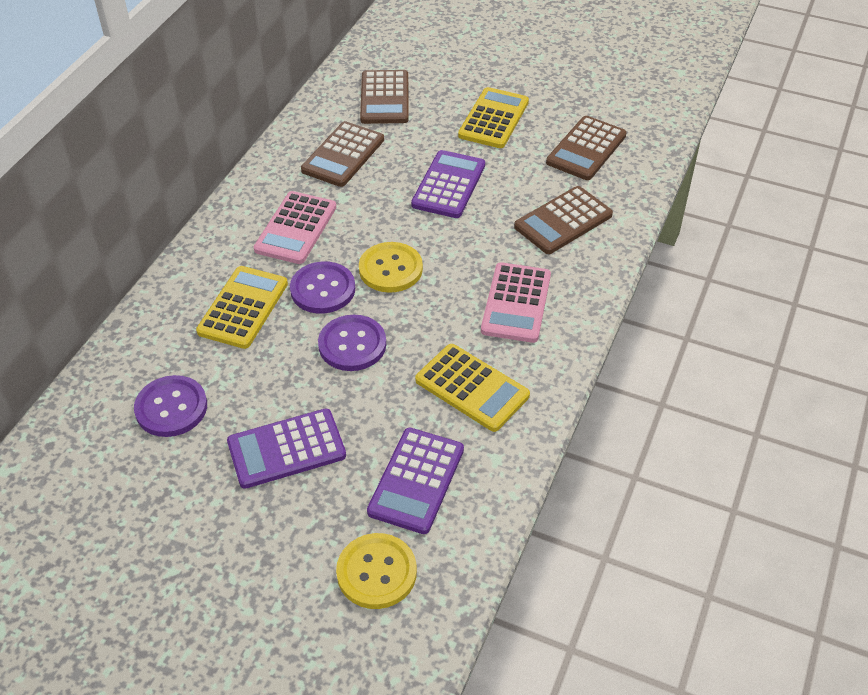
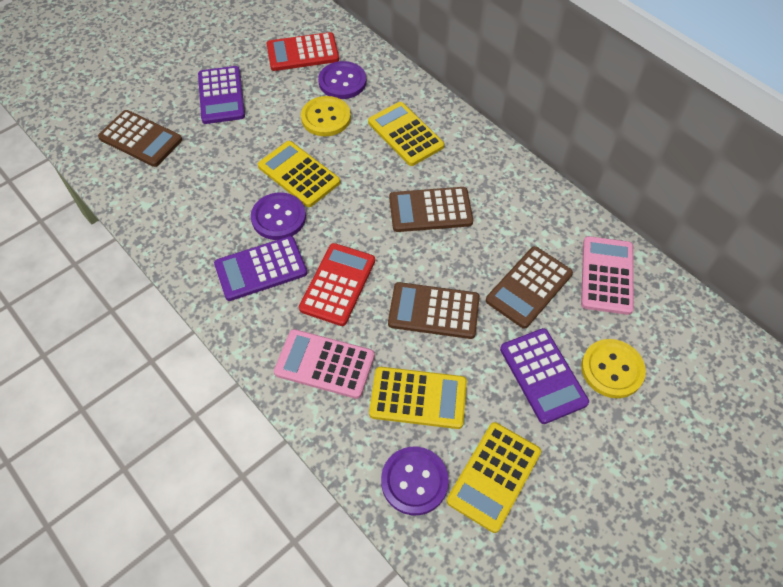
red calculator: 0 -> 2
yellow calculator: 3 -> 4

